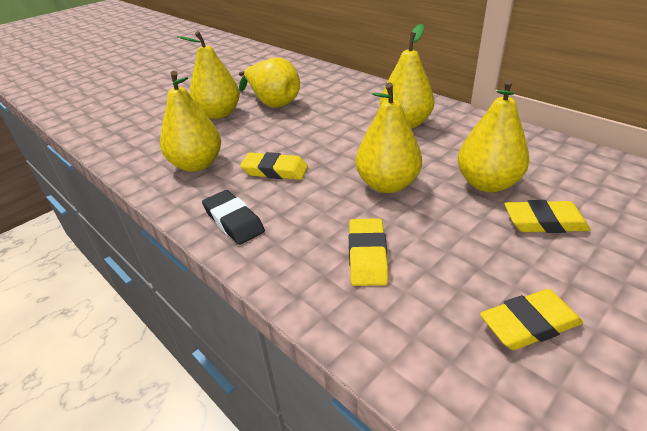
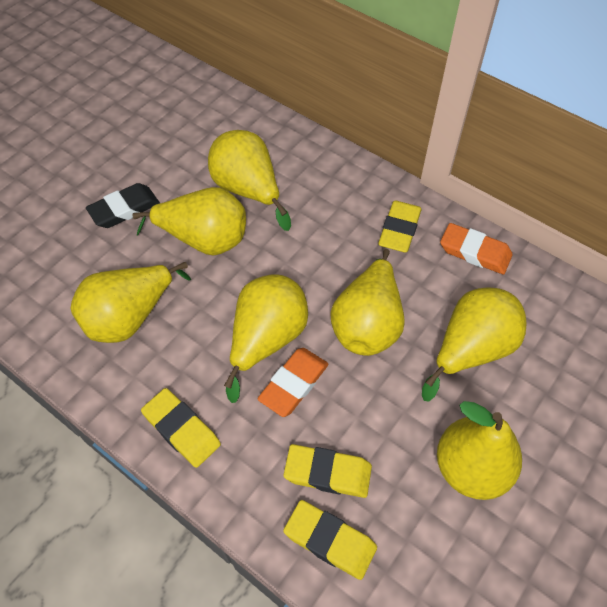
orange eraser: 0 -> 2
yellow pear: 6 -> 7

